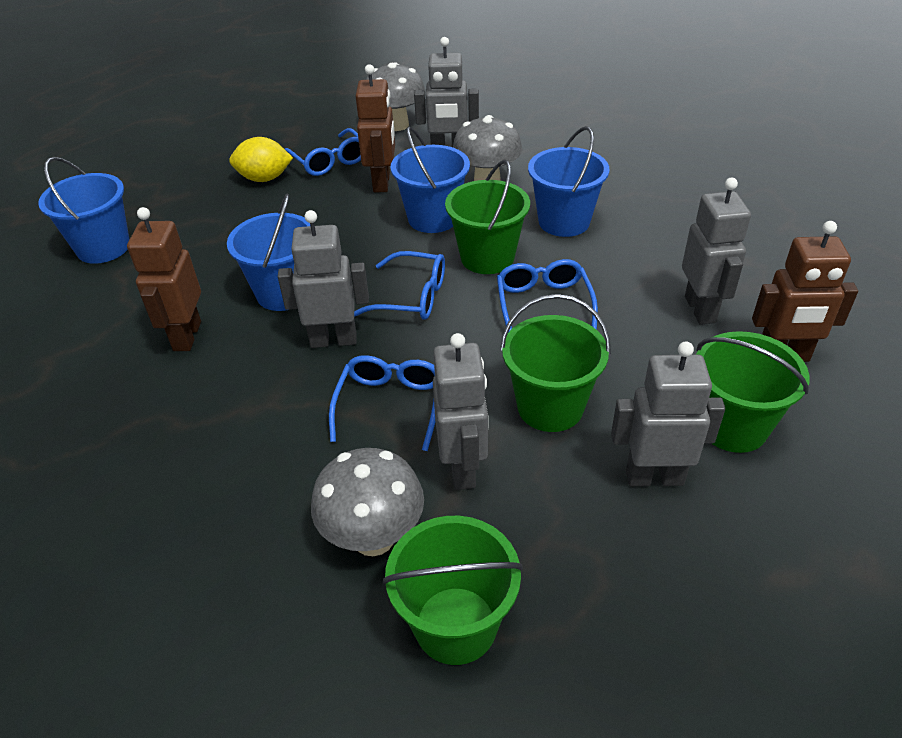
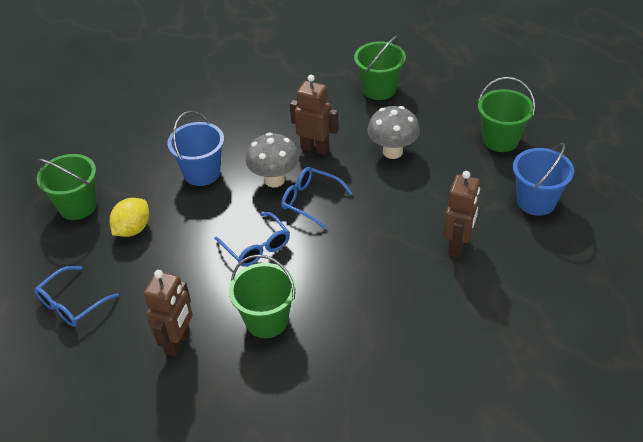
blue bucket: 4 -> 2
blue glasses: 4 -> 3
grey mushroom: 3 -> 2
grey robot: 5 -> 0

